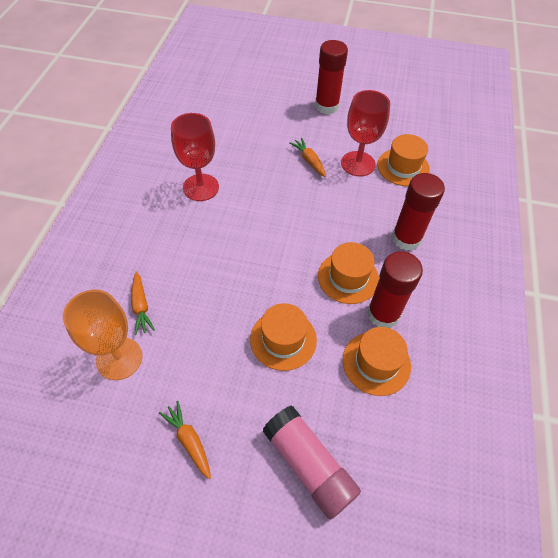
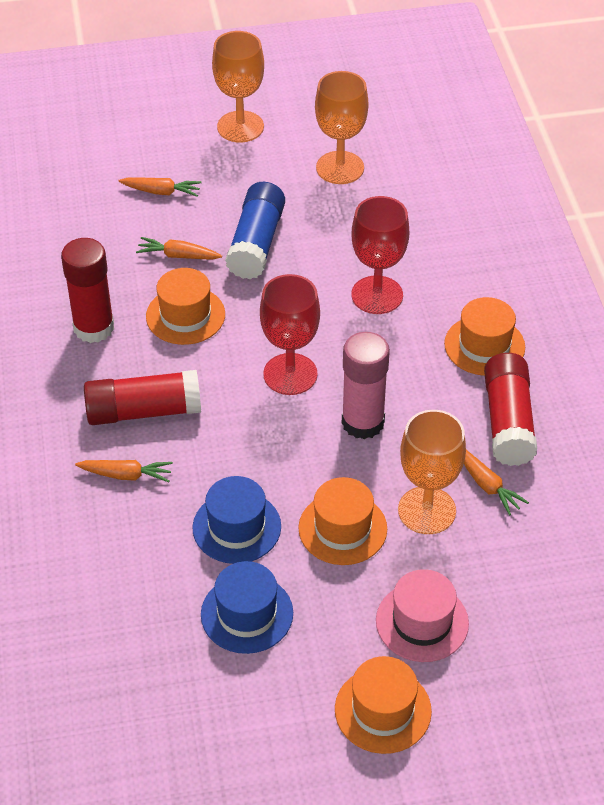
blue glue stick: 0 -> 1
blue hat: 0 -> 2
orange carrot: 3 -> 4
orange goblet: 1 -> 3
pink hat: 0 -> 1

